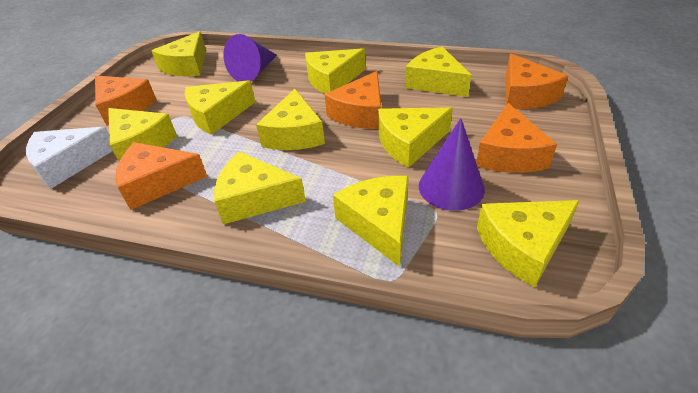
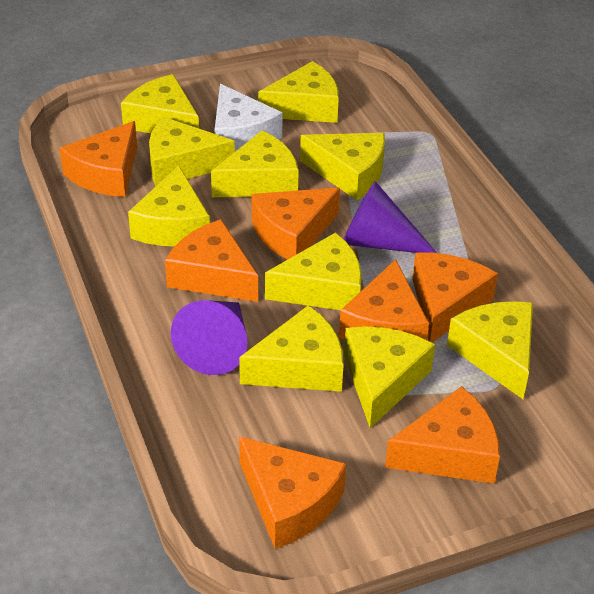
orange cheese: 5 -> 7

